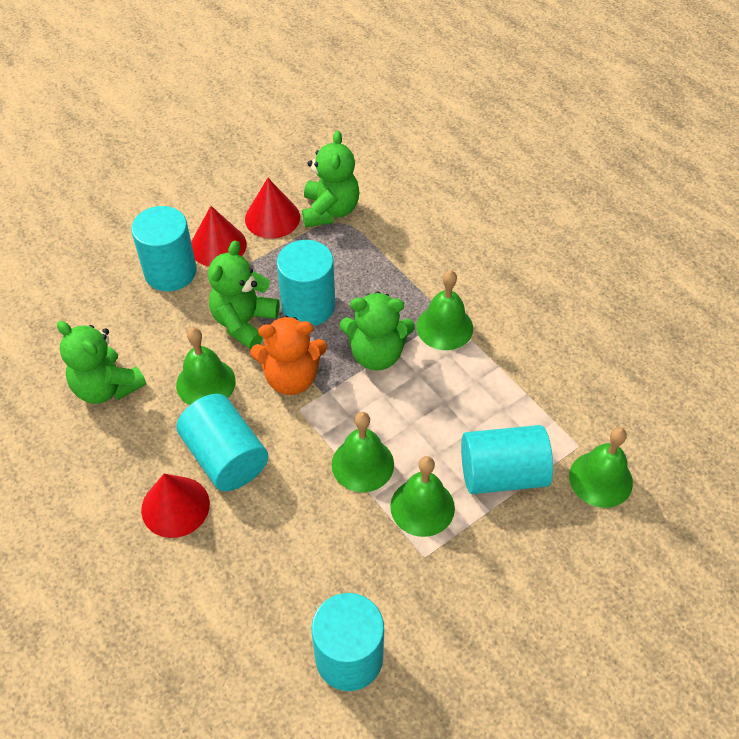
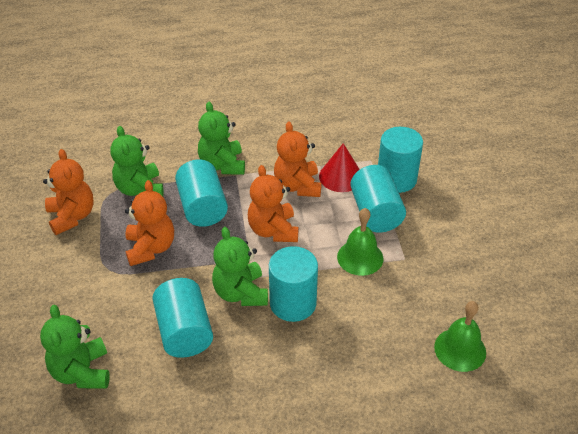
green bell: 5 -> 2
orange teddy bear: 1 -> 4
red cone: 3 -> 1

